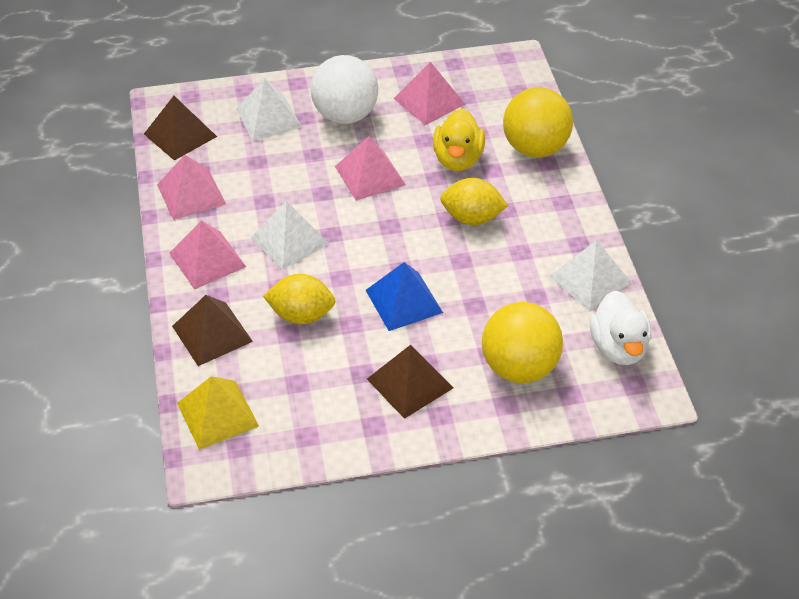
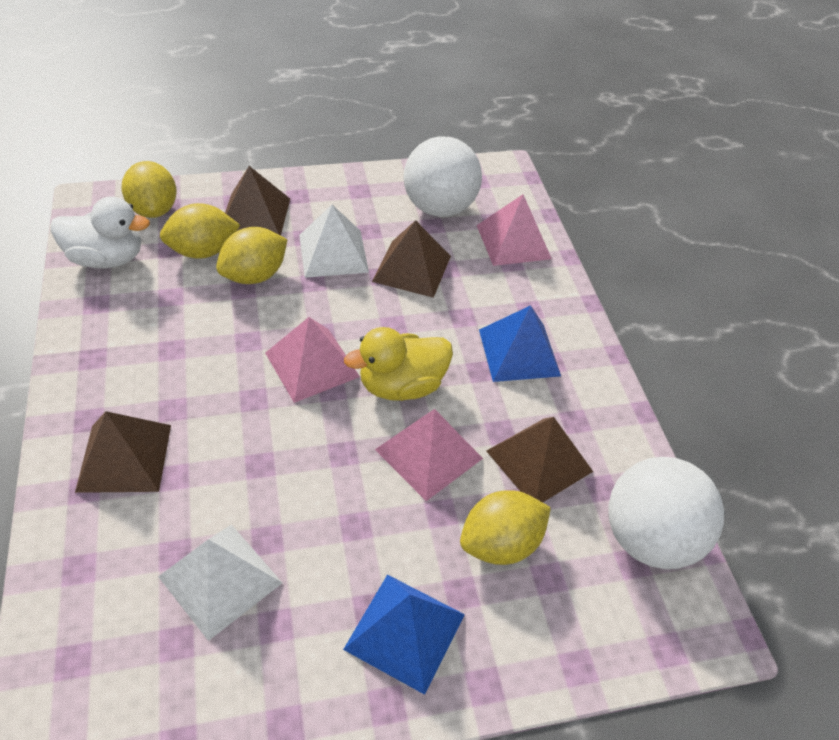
blue pyramid: 1 -> 2
brown pyramid: 3 -> 4
pink pyramid: 4 -> 3
white ball: 1 -> 2
white pyramid: 3 -> 2
yellow ball: 2 -> 0
yellow lemon: 2 -> 4
yellow pyramid: 1 -> 0

